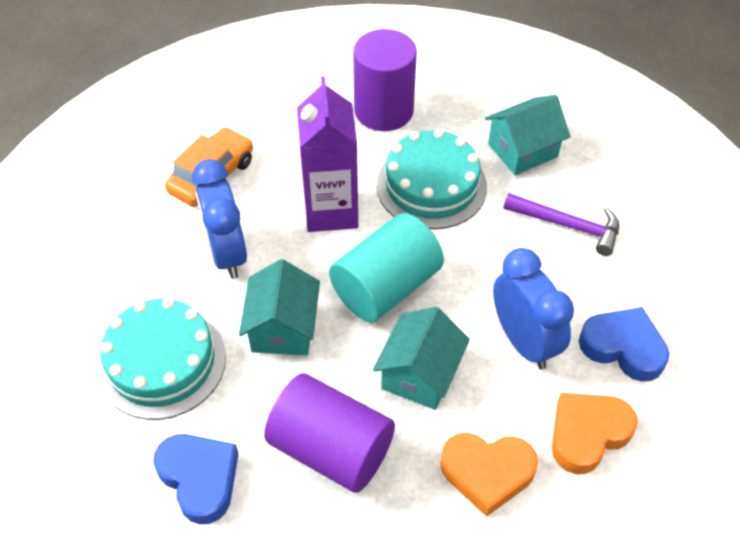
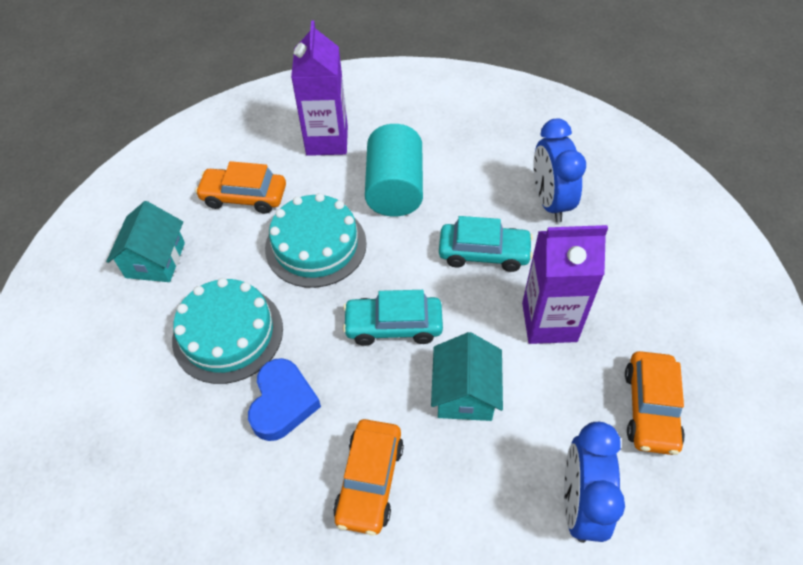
blue heart: 2 -> 1
orange car: 1 -> 3
orange heart: 2 -> 0
purple carton: 1 -> 2
purple cylinder: 2 -> 0
purple hammer: 1 -> 0
turquoise car: 0 -> 2
turquoise house: 3 -> 2

